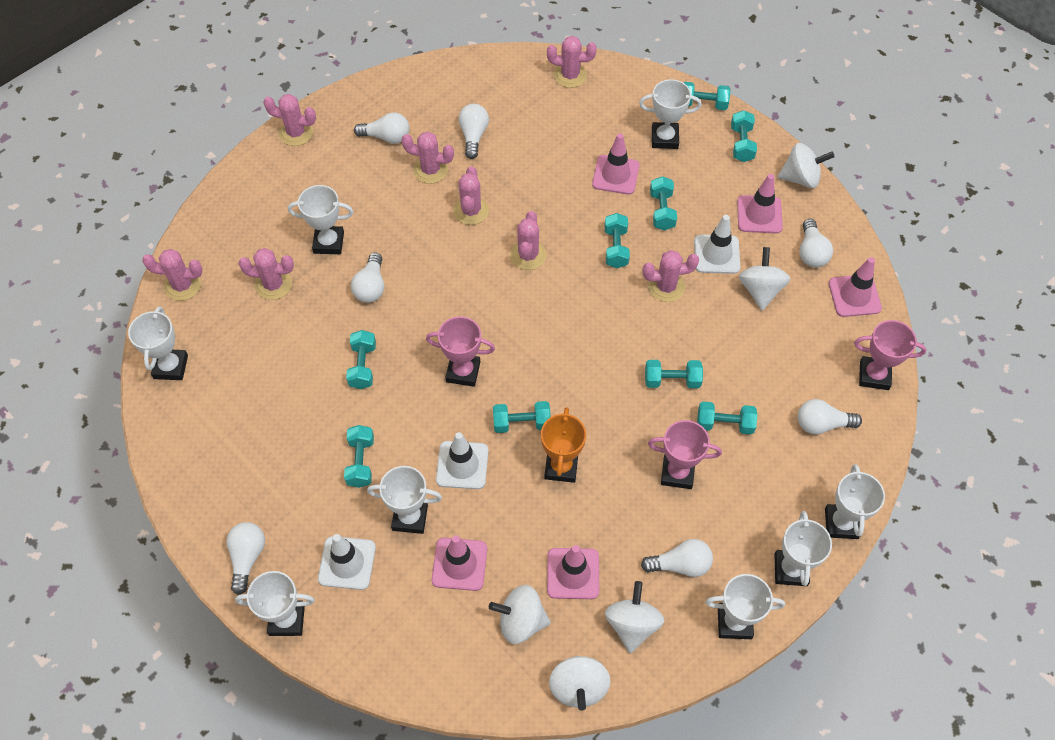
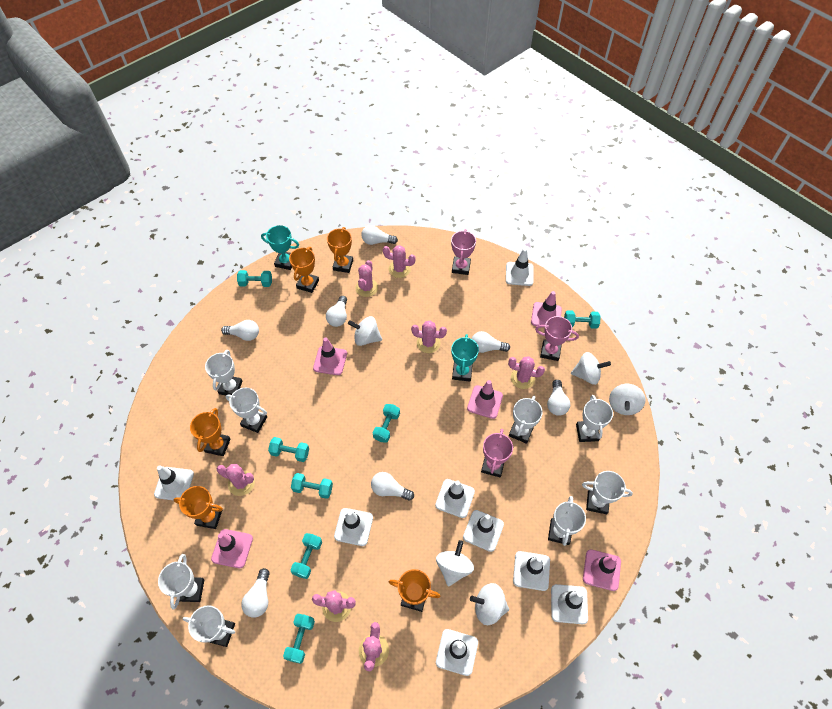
orange trophy: 1 -> 5
pink cactus: 8 -> 7
turquoise dumbbell: 9 -> 7
turquoise trophy: 0 -> 2
white traffic cone: 3 -> 8

